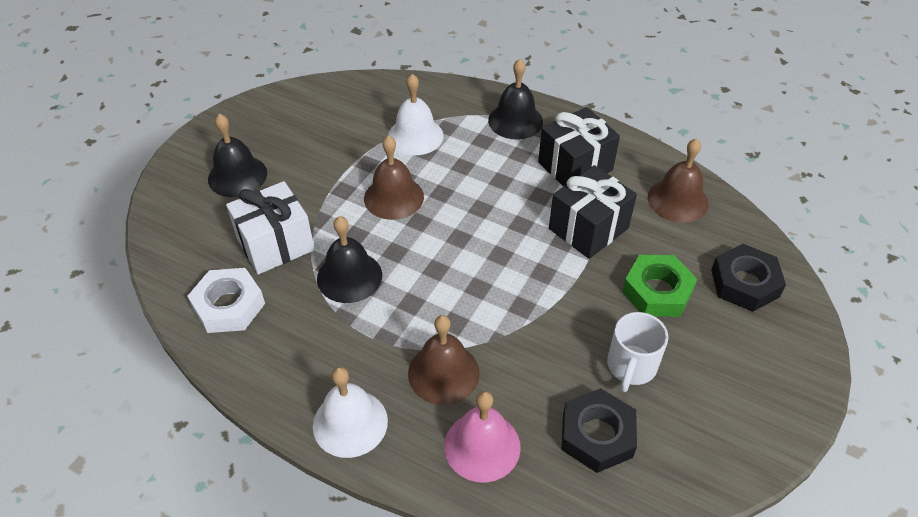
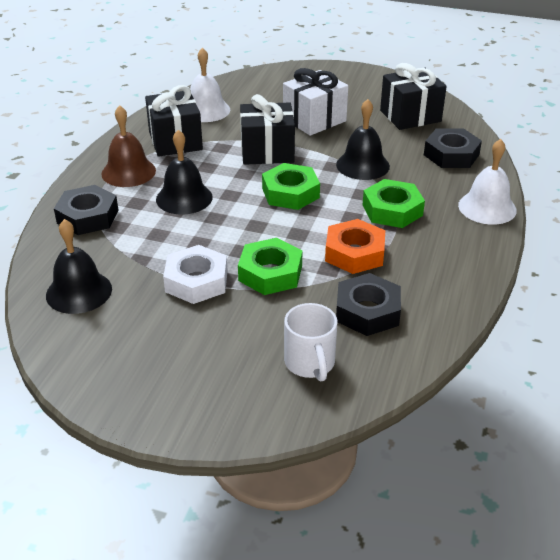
black gift: 2 -> 3
black nut: 2 -> 3
brown bell: 3 -> 1
green nut: 1 -> 3
orange nut: 0 -> 1
pink bell: 1 -> 0

